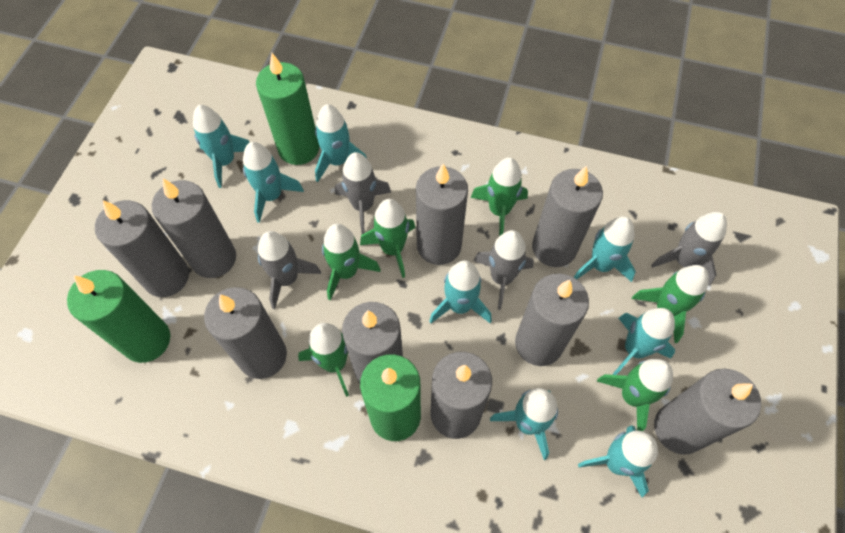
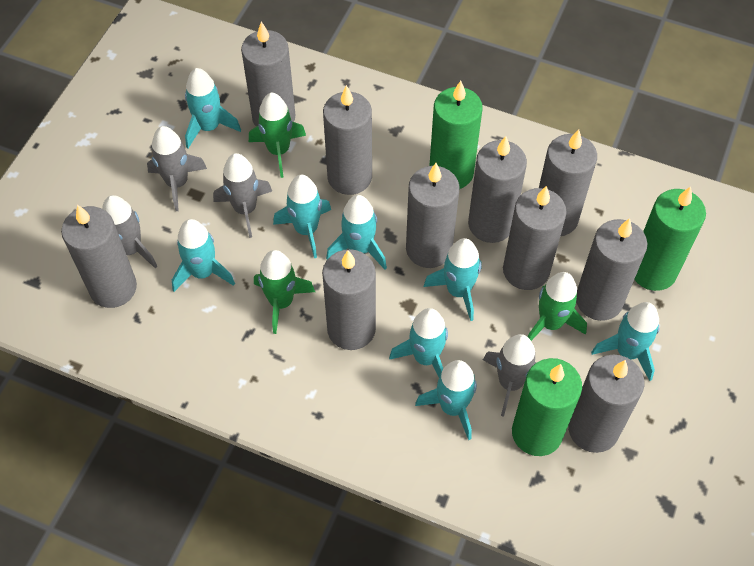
green rocket: 6 -> 3
grey candle: 9 -> 10

